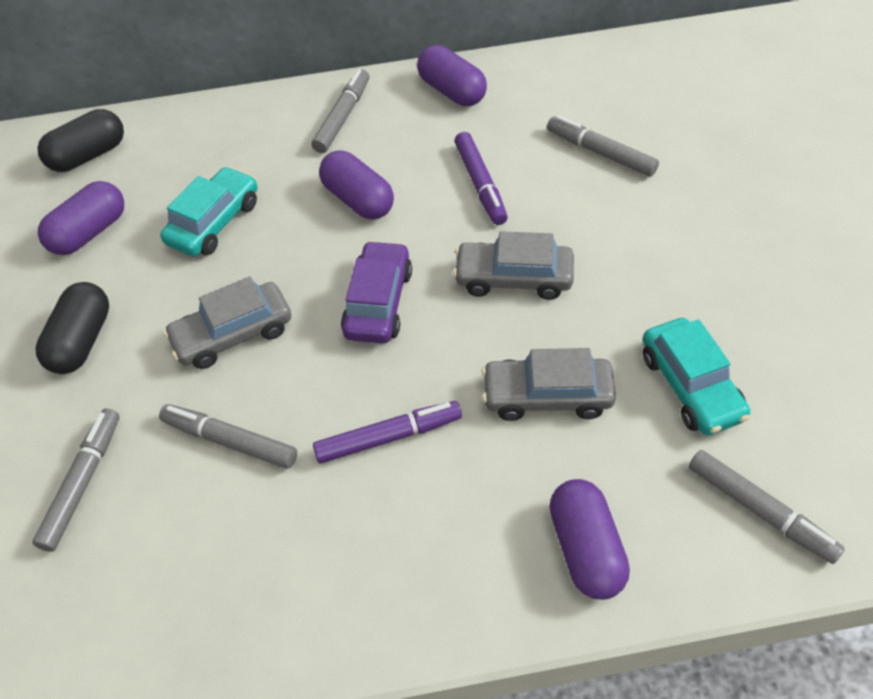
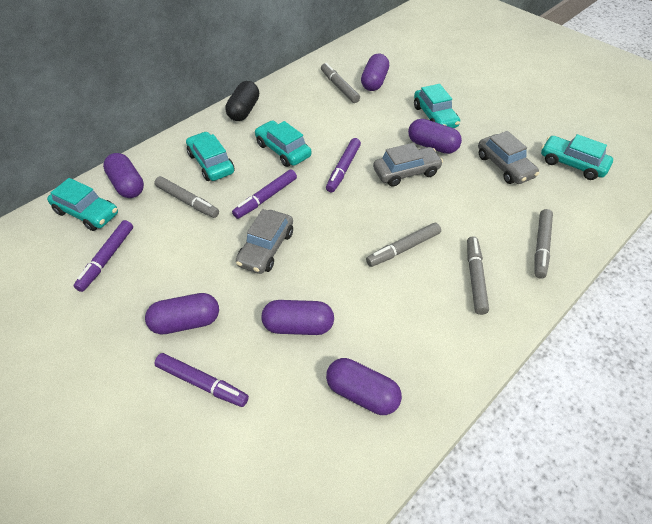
black capsule: 2 -> 1
purple capsule: 4 -> 6
purple car: 1 -> 0
purple marker: 2 -> 4
turquoise car: 2 -> 5

